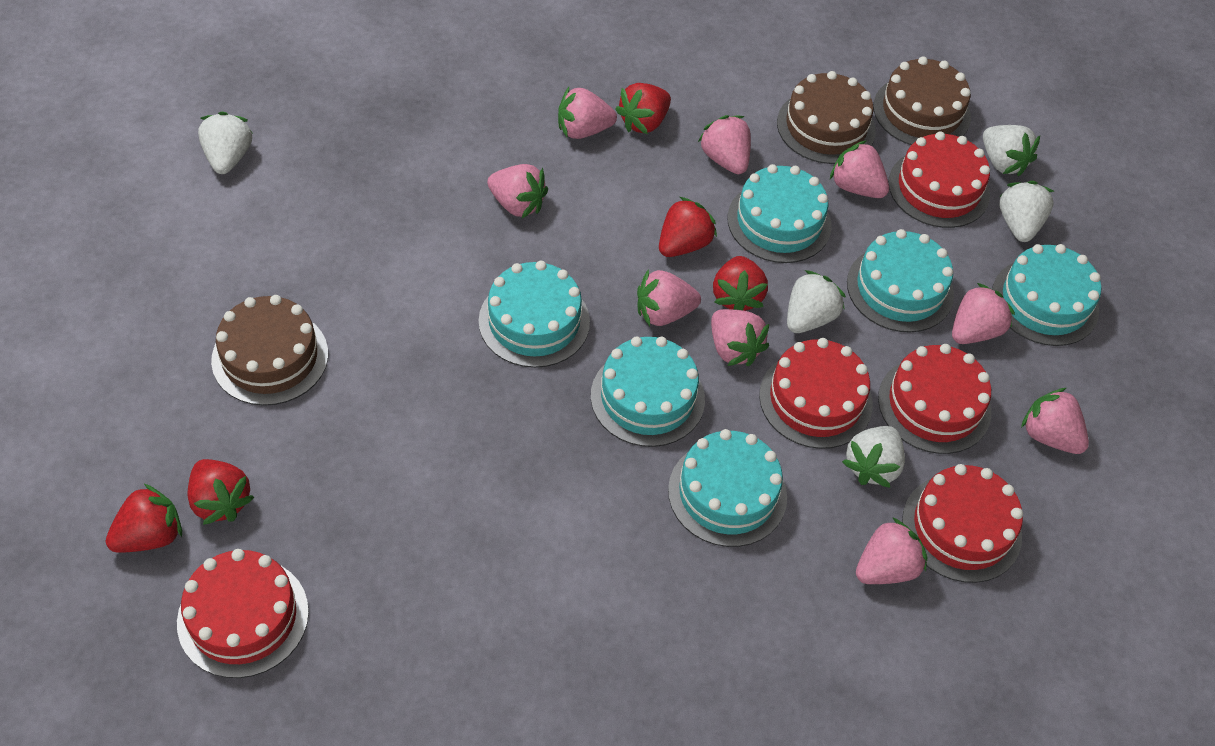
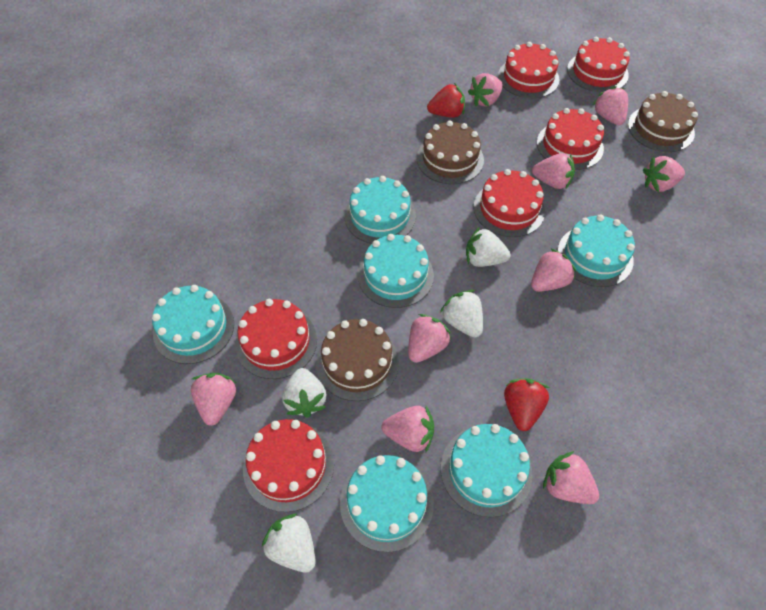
red cake: 5 -> 6
red strawberry: 5 -> 2
white strawberry: 5 -> 4

